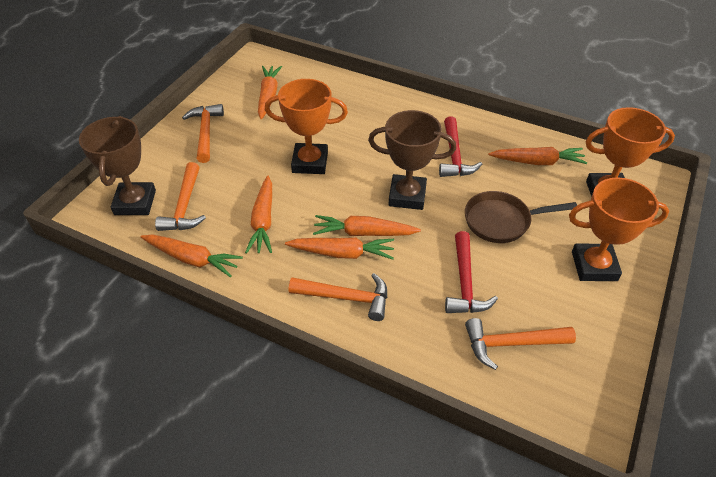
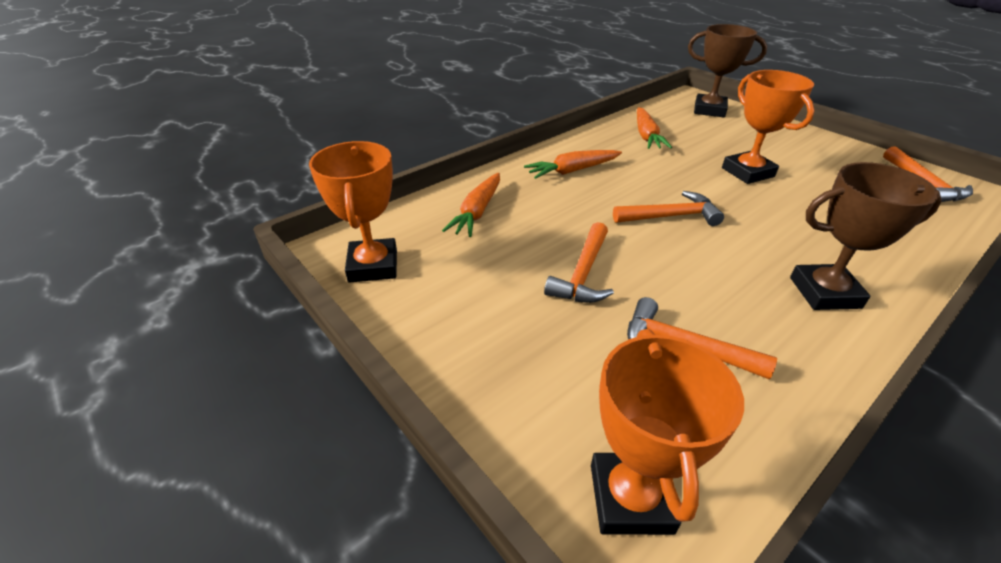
brown pan: 1 -> 0
orange carrot: 6 -> 3
red hammer: 2 -> 0

